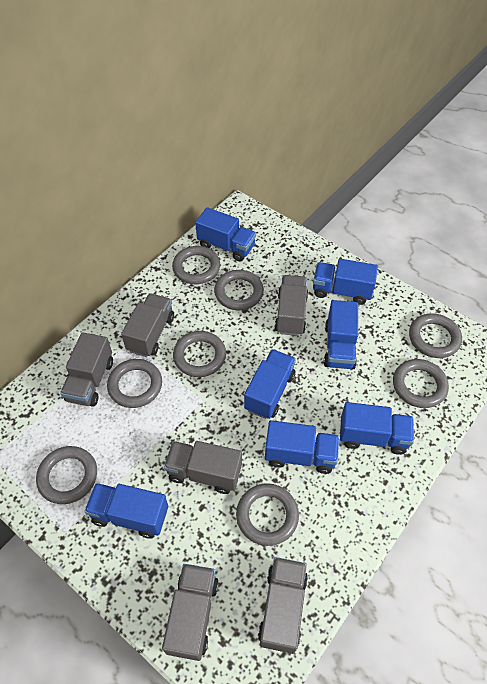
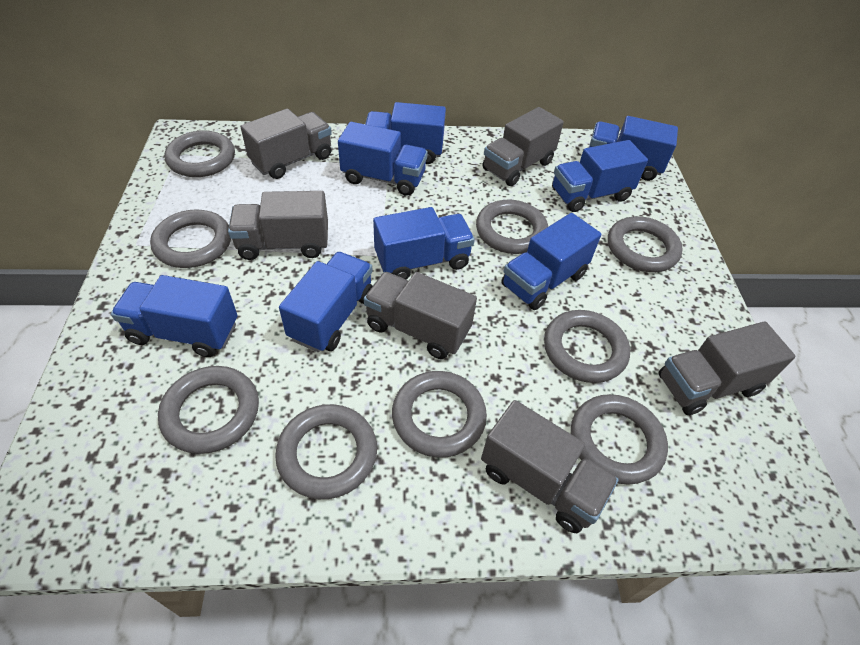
blue truck: 7 -> 8
grey ring: 8 -> 9

